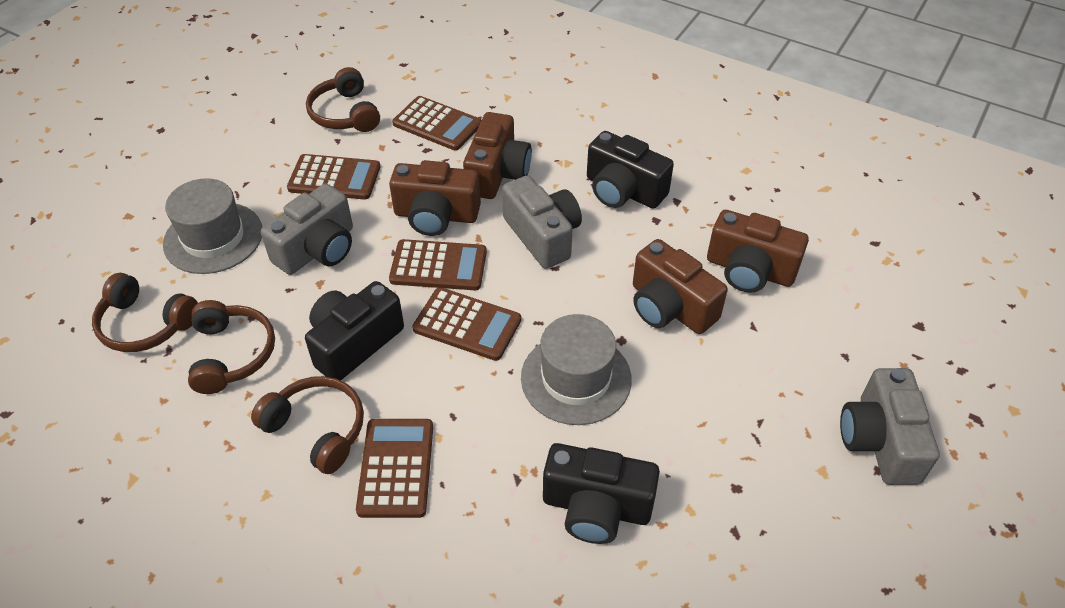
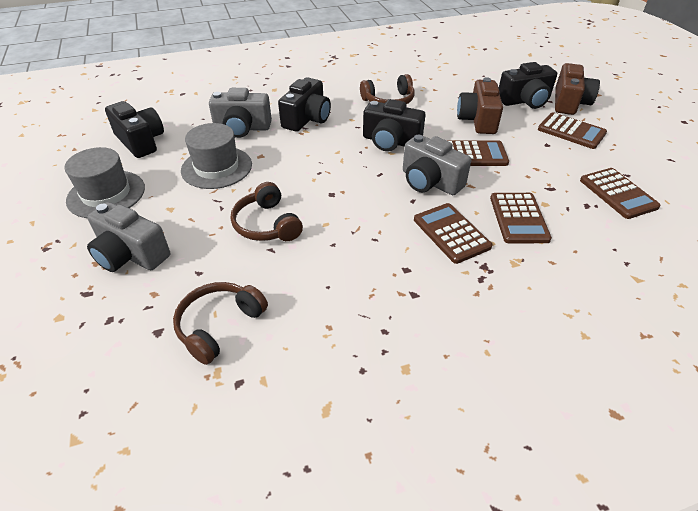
black camera: 3 -> 4
brown camera: 4 -> 2
brown headphones: 4 -> 3

